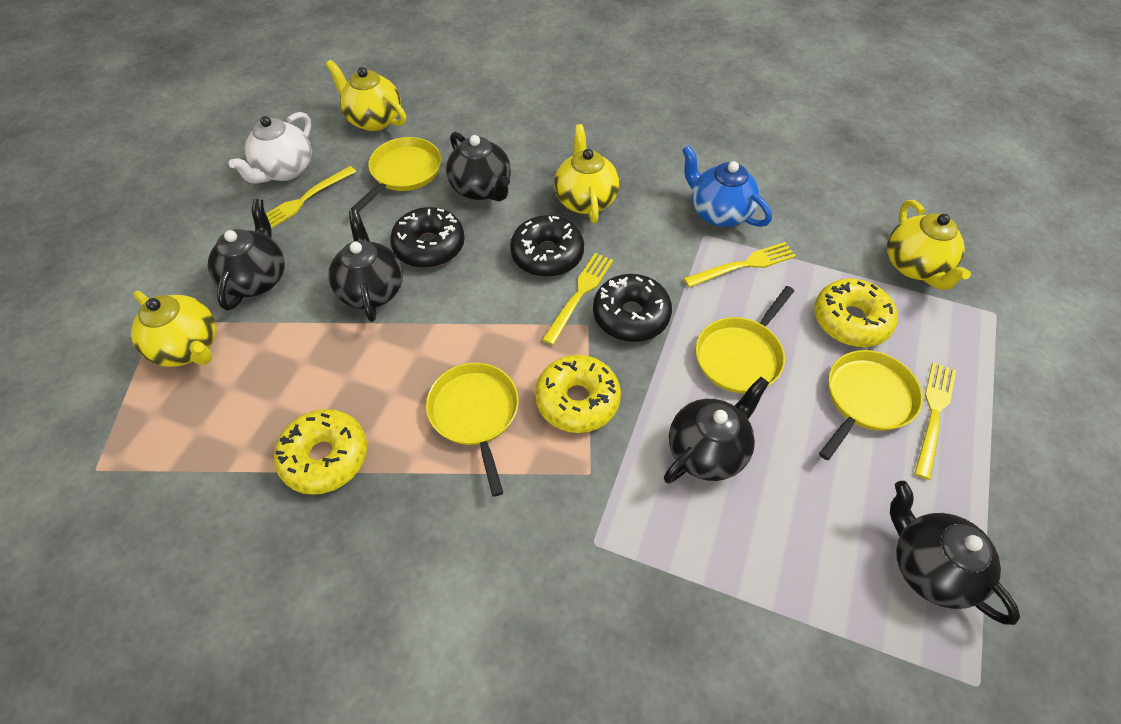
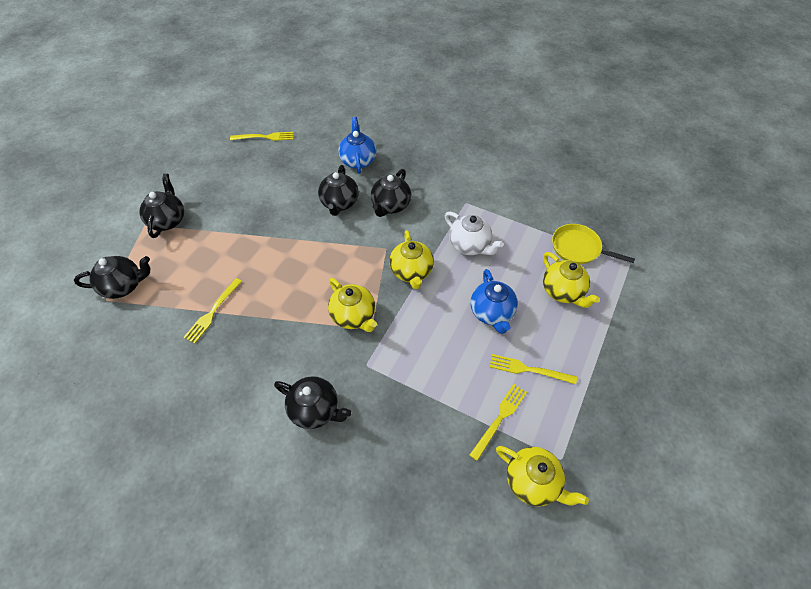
black donut: 3 -> 0
blue teapot: 1 -> 2
yellow donut: 3 -> 0
yellow pan: 4 -> 1

